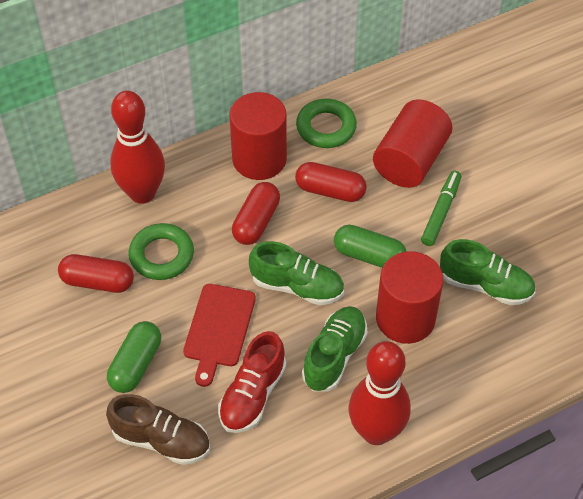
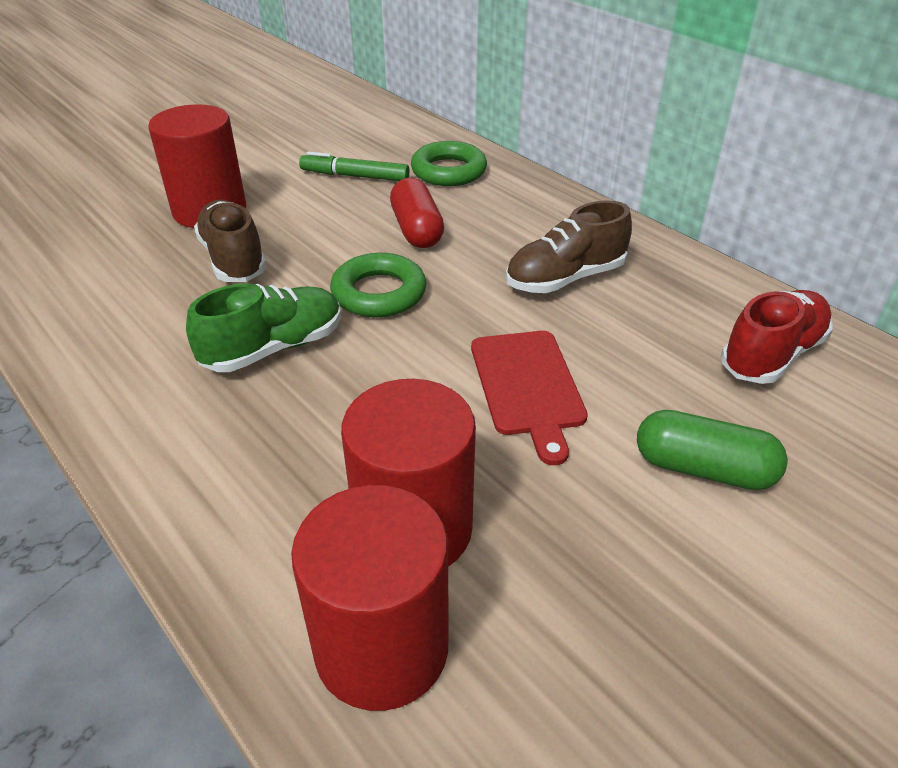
brown shoe: 1 -> 2
green capsule: 2 -> 1
green shoe: 3 -> 1
red bowling pin: 2 -> 0
red capsule: 3 -> 1

